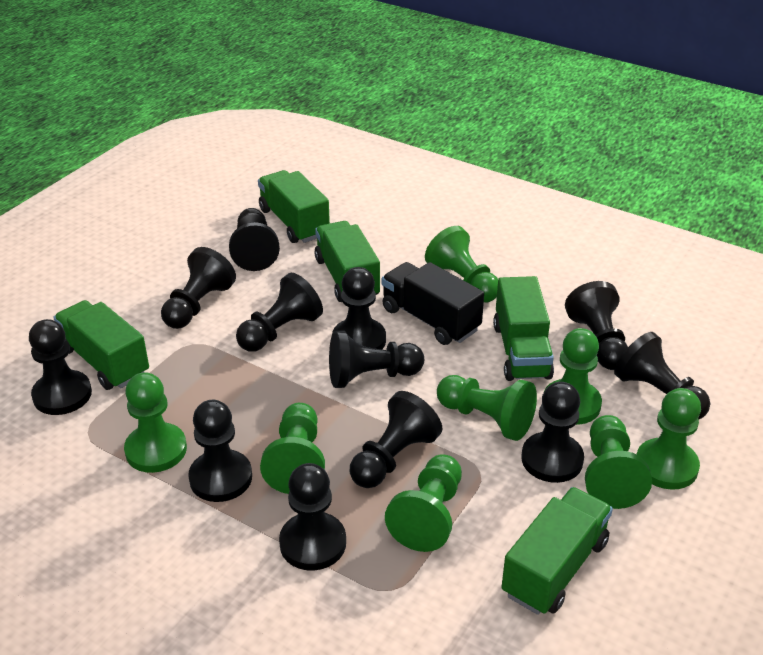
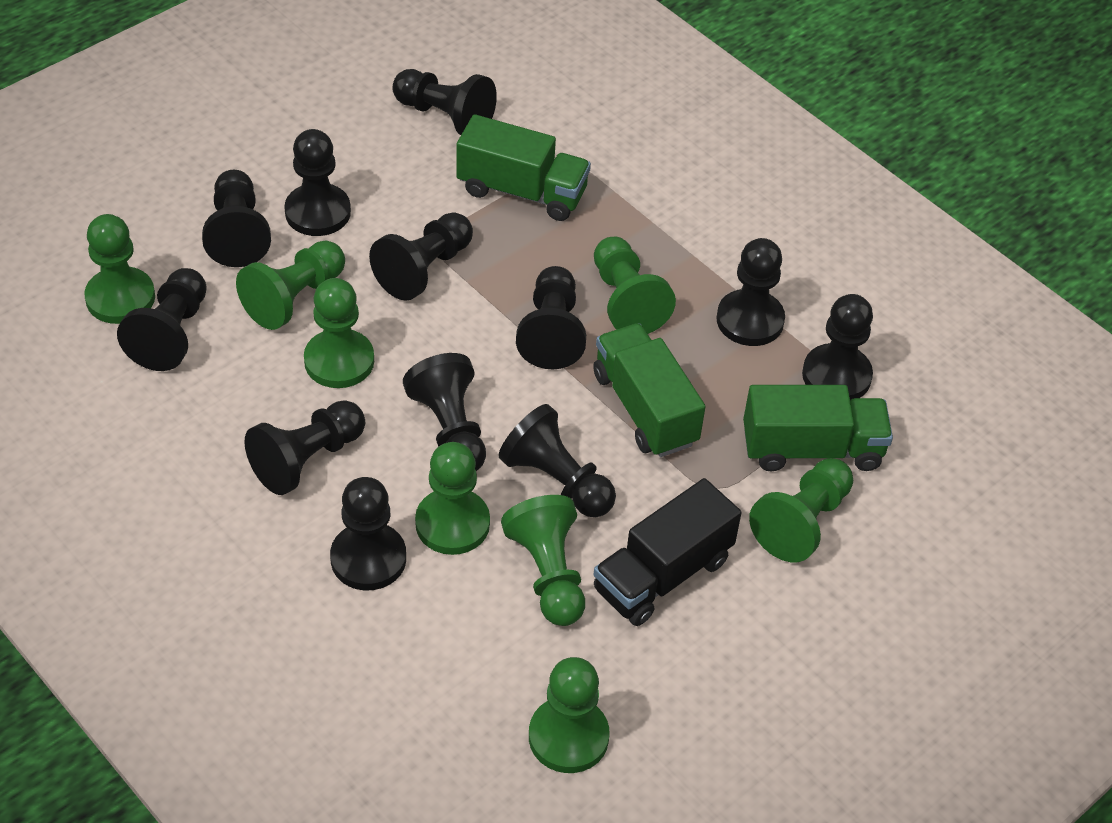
green truck: 5 -> 3

